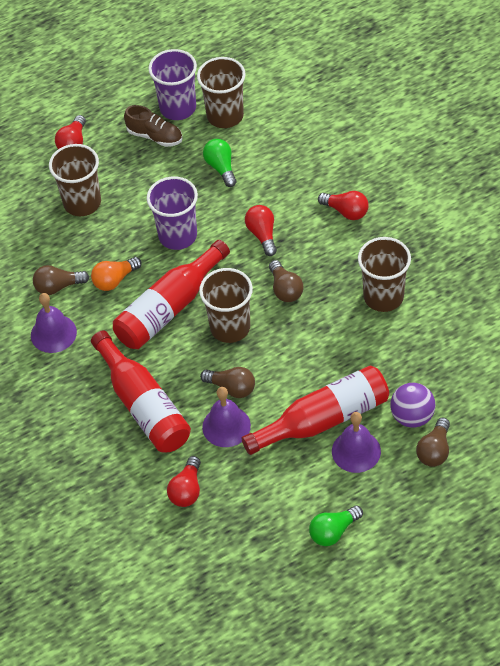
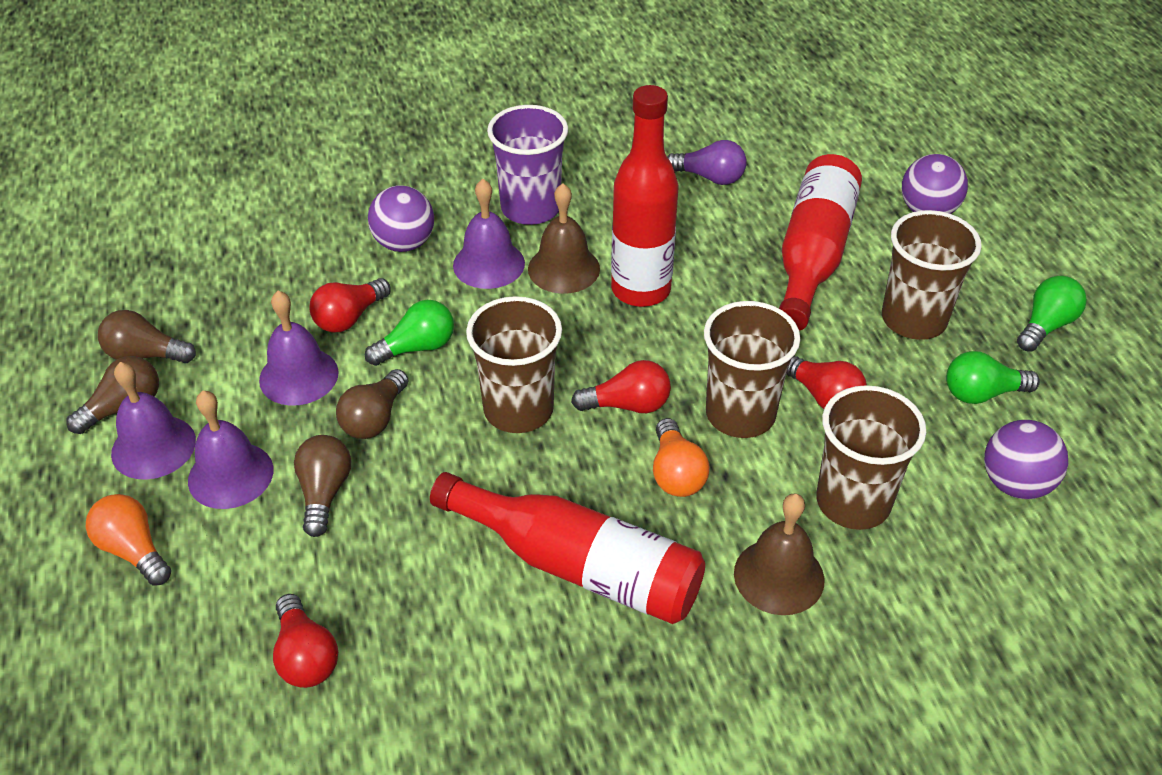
brown bell: 0 -> 2
brown shoe: 1 -> 0
green light bulb: 2 -> 3
orange light bulb: 1 -> 2
purple ball: 1 -> 3
purple bell: 3 -> 4
purple cup: 2 -> 1
purple light bulb: 0 -> 1

